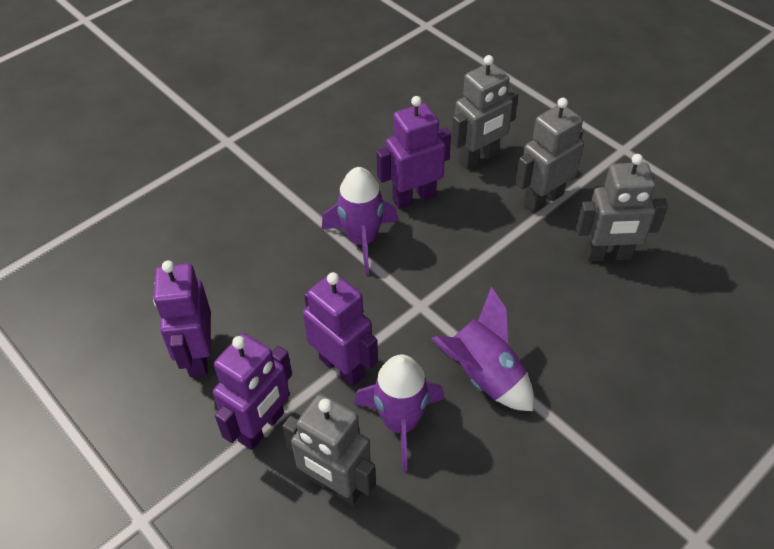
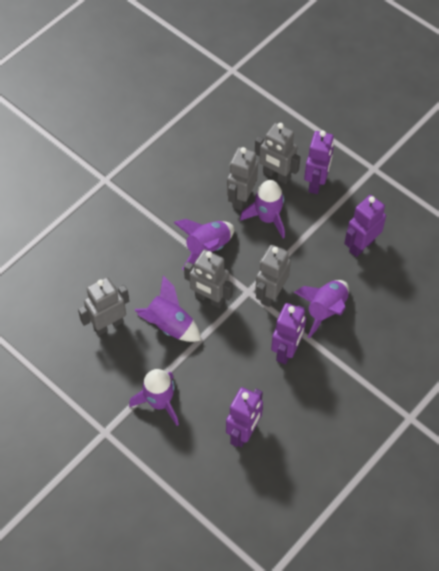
grey robot: 4 -> 5
purple rocket: 3 -> 5

